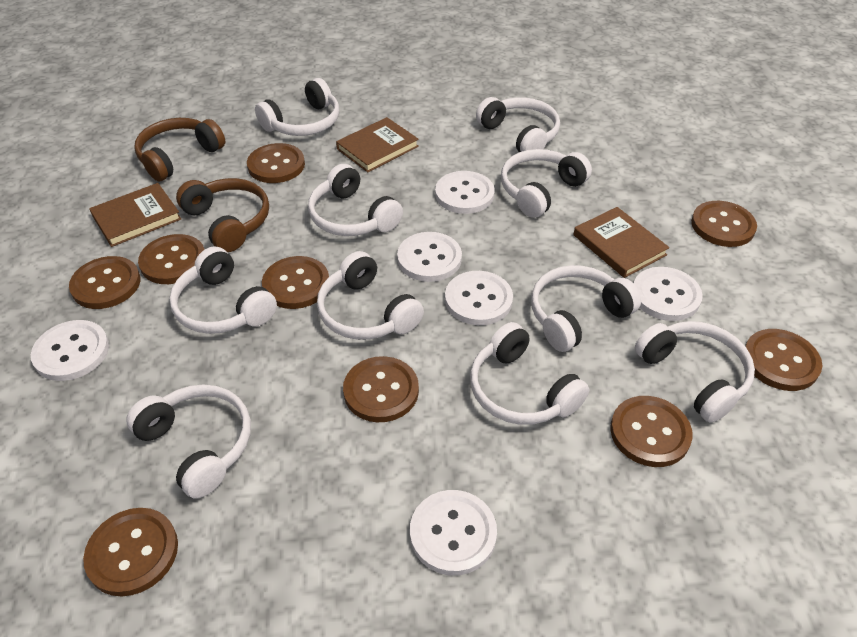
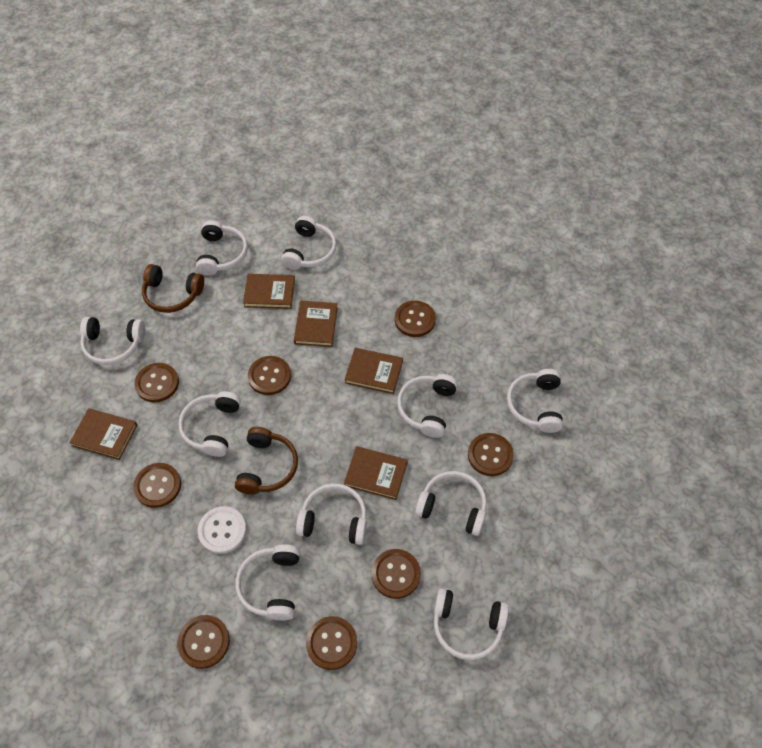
brown book: 3 -> 5
brown button: 9 -> 8
white button: 6 -> 1

